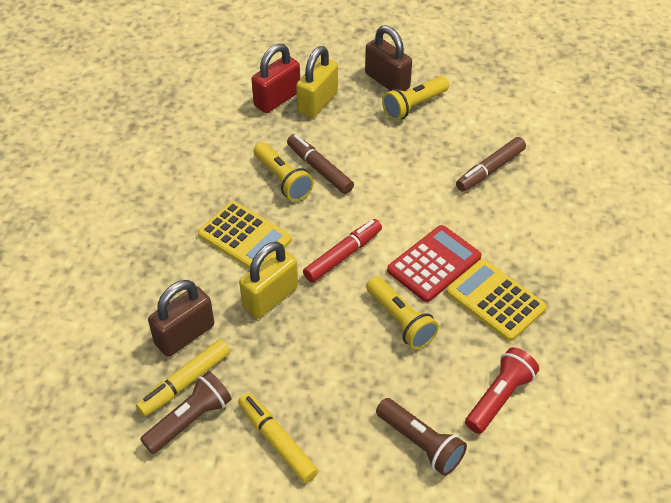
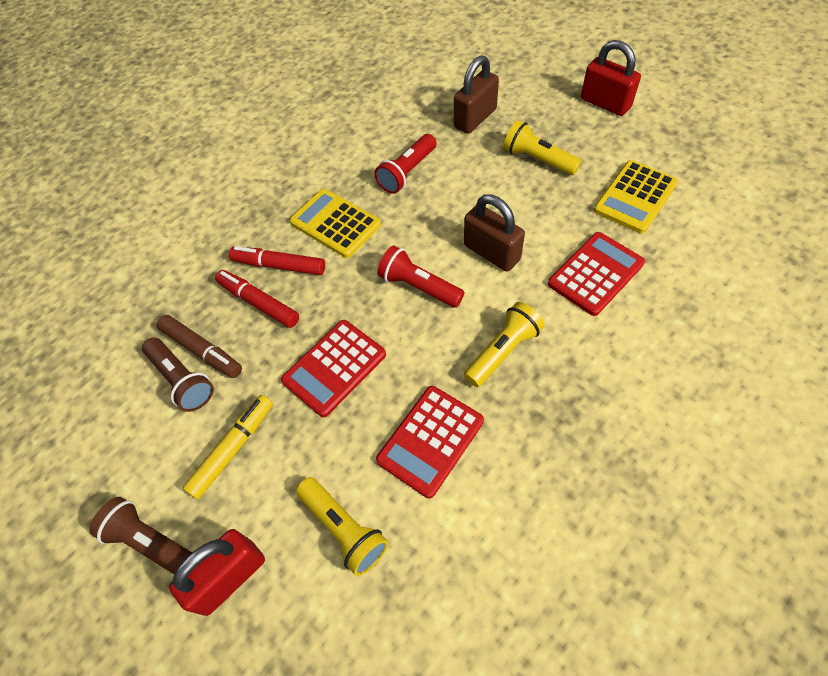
brown marker: 2 -> 1
red calculator: 1 -> 3
red flashlight: 1 -> 2
red marker: 1 -> 2
red padlock: 1 -> 2
yellow marker: 2 -> 1
yellow padlock: 2 -> 0

